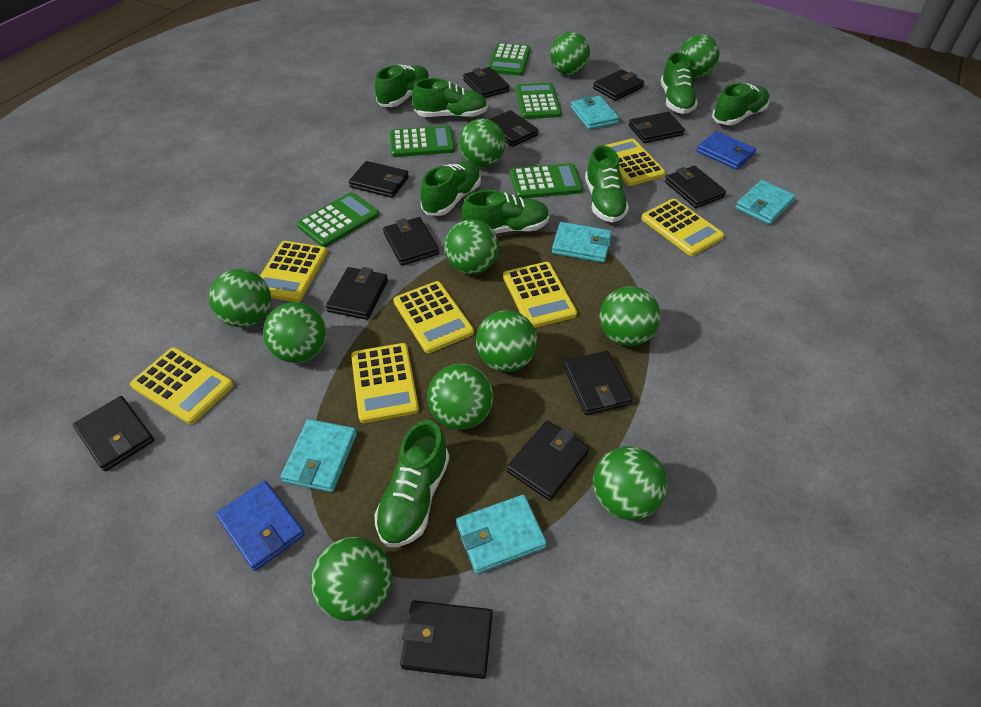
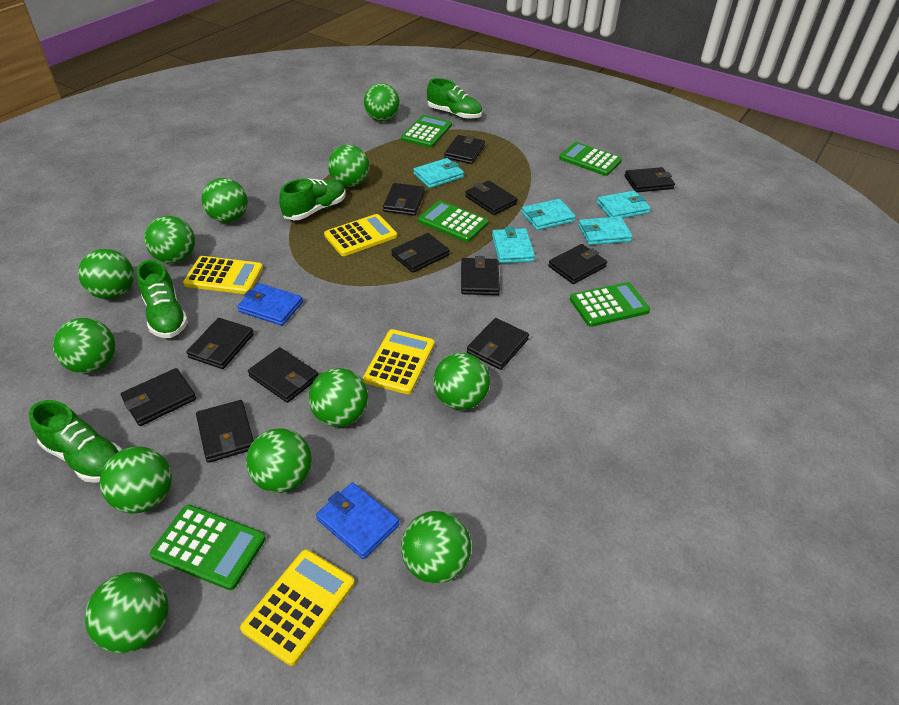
green ball: 11 -> 12
green shoe: 8 -> 4
yellow calculator: 7 -> 4

